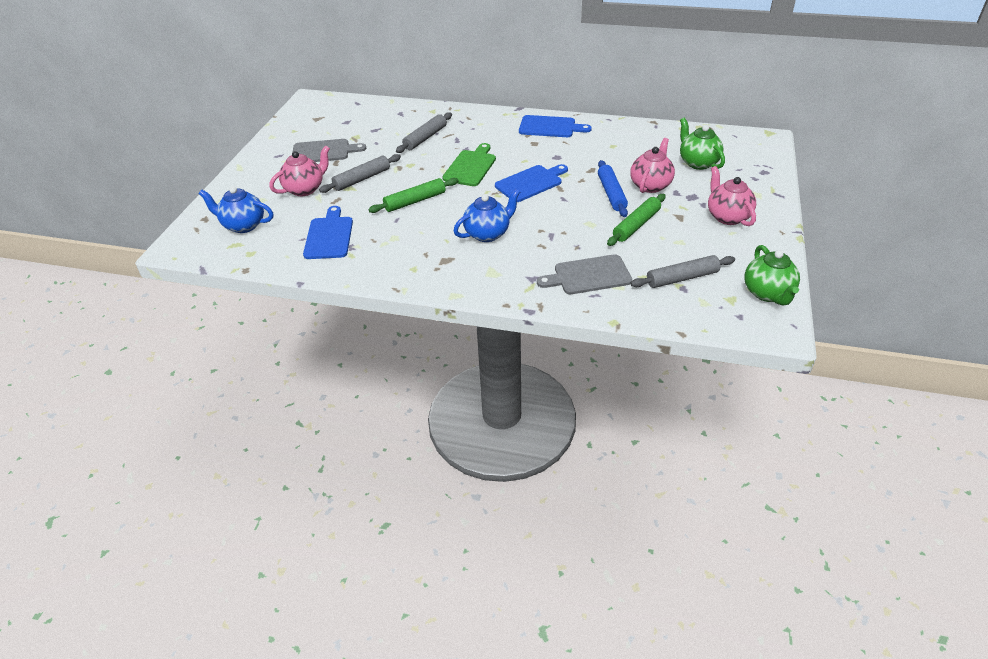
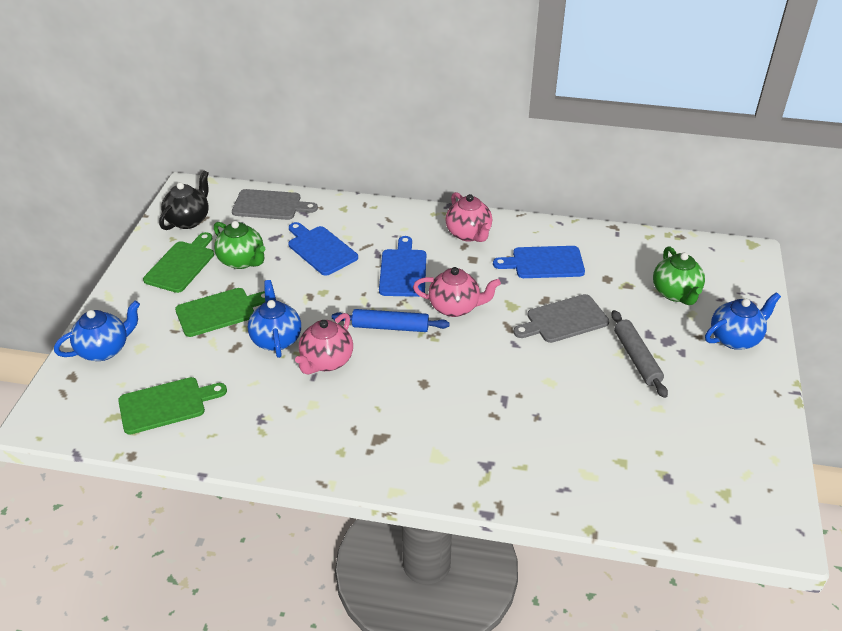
black teapot: 0 -> 1
blue teapot: 2 -> 3
green cutting board: 1 -> 3
green rolling pin: 2 -> 0
grey rolling pin: 3 -> 1

